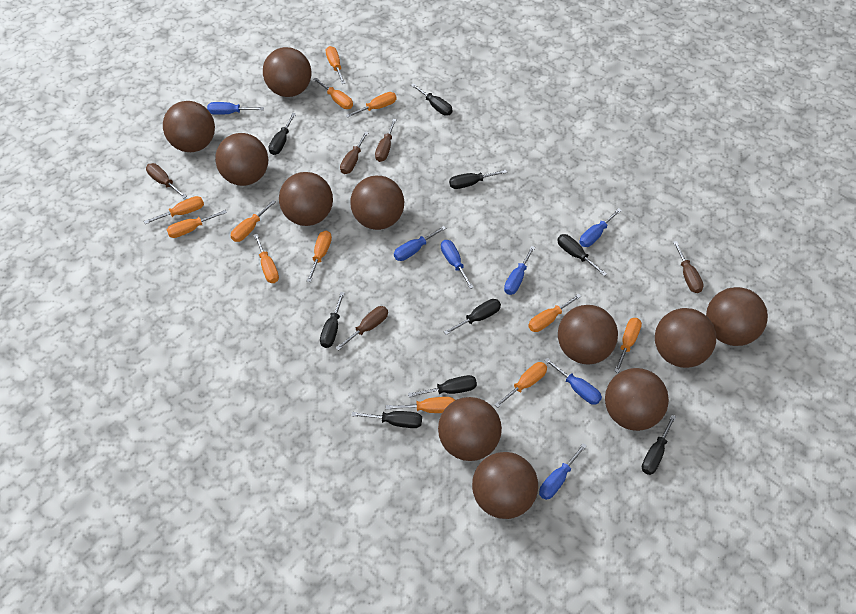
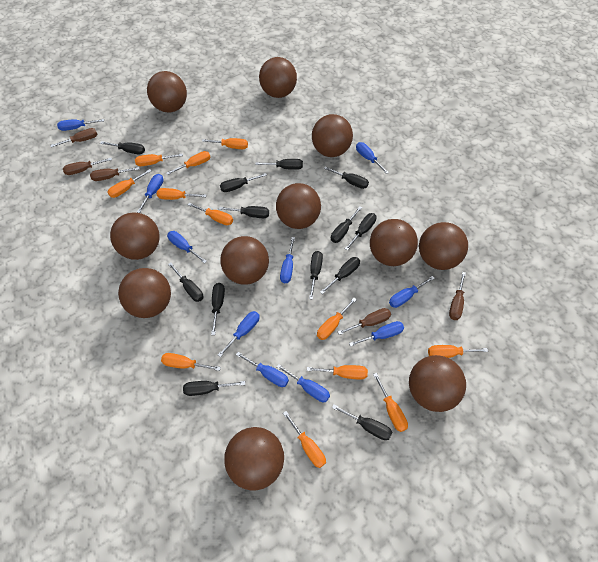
black screwdriver: 9 -> 13
blue screwdriver: 7 -> 10

